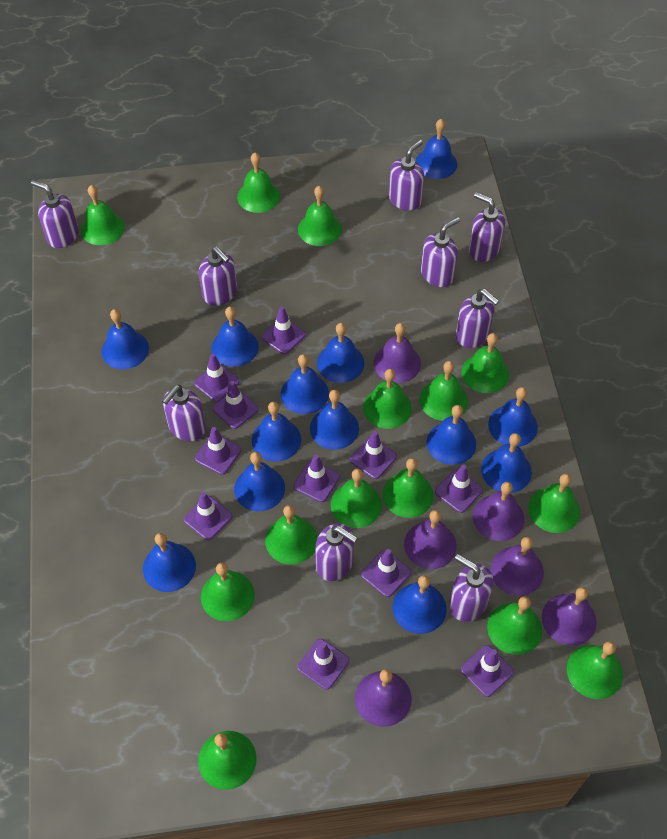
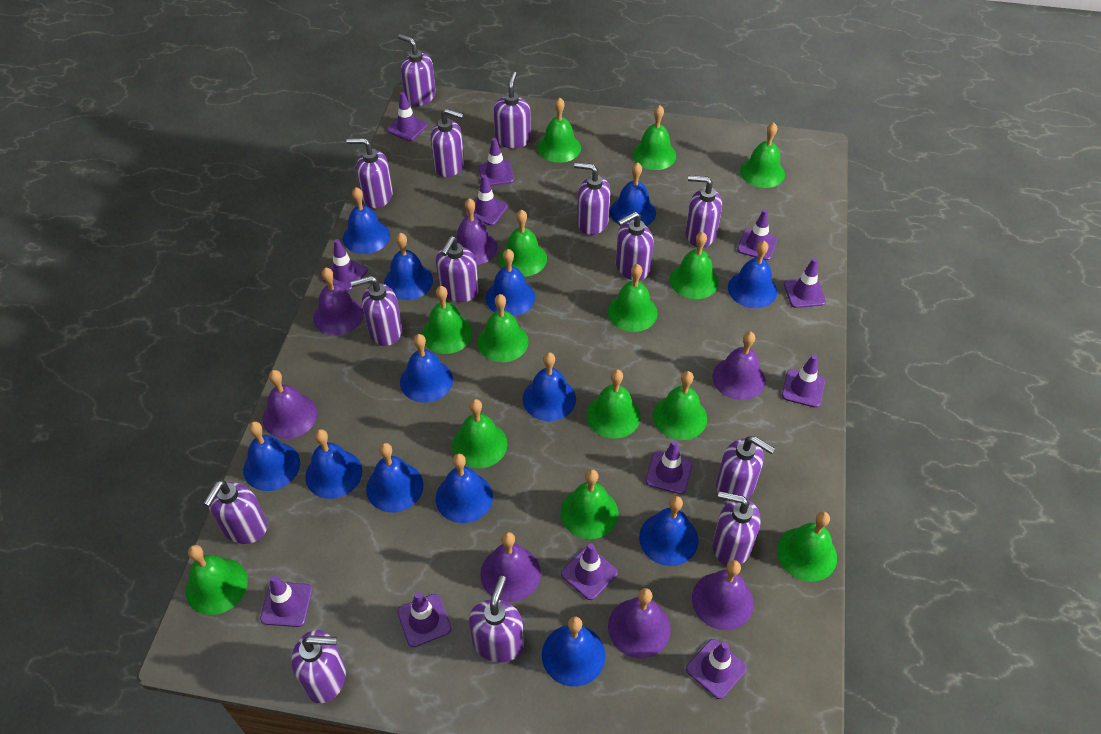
purple bell: 6 -> 7
purple soap dispenser: 9 -> 14
purple traffic cone: 11 -> 12

